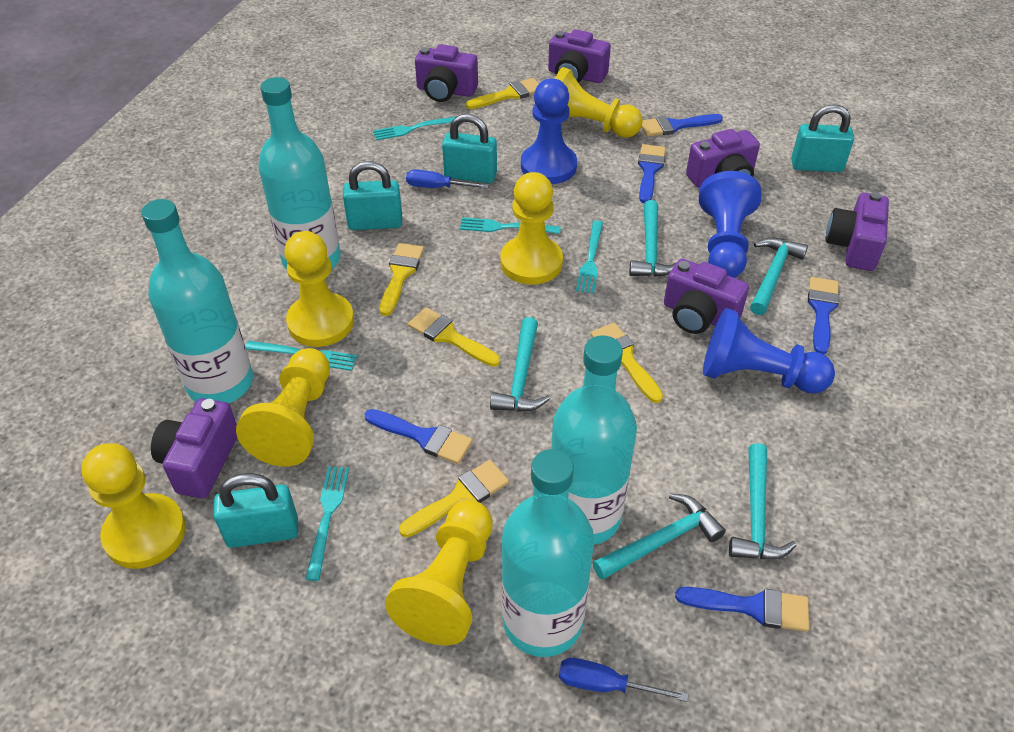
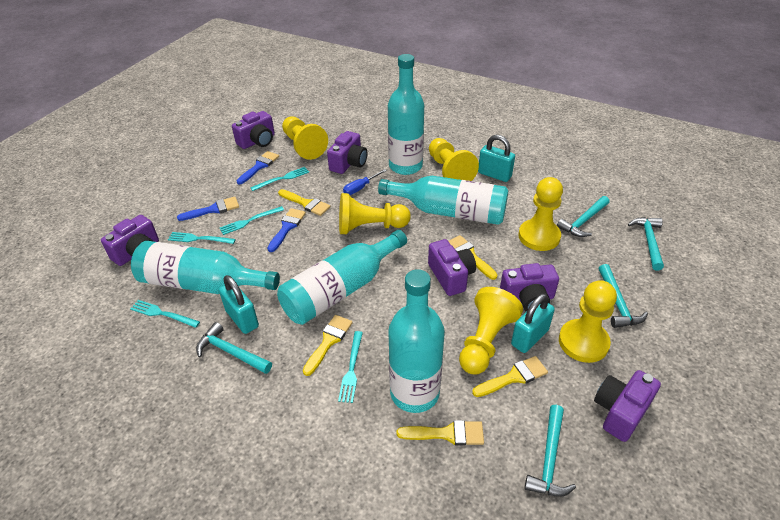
blue brush: 5 -> 3
blue pawn: 3 -> 0
blue screwdriver: 2 -> 1
turquoise bottle: 4 -> 5
turquoise padlock: 4 -> 3

